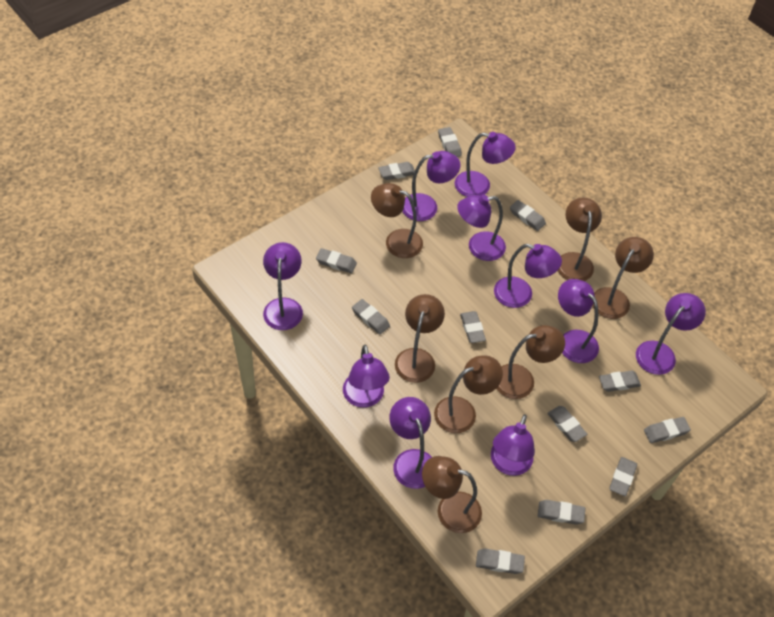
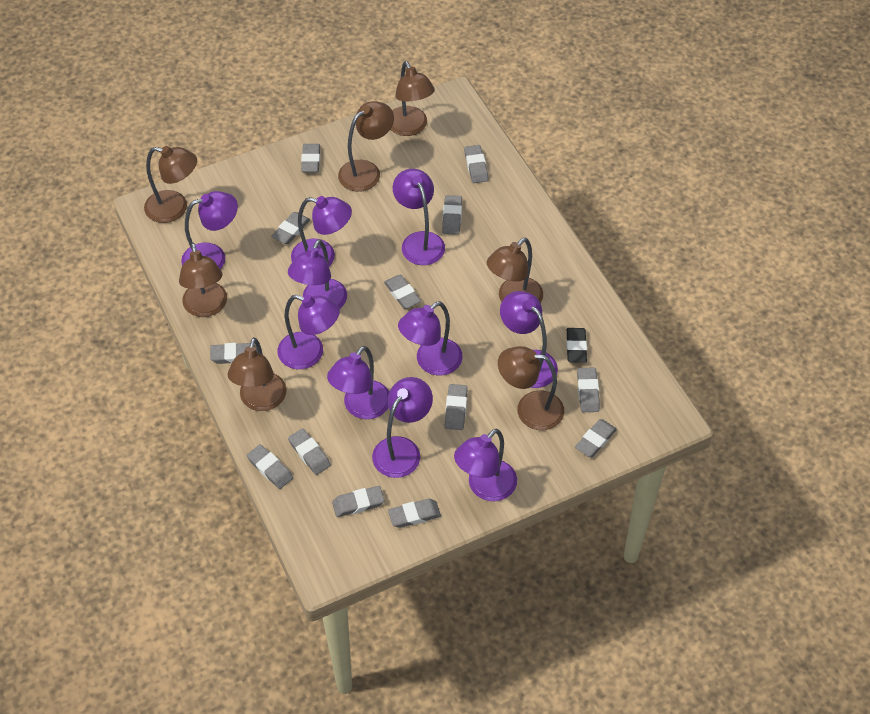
black eraser: 0 -> 1
grey eraser: 12 -> 13

